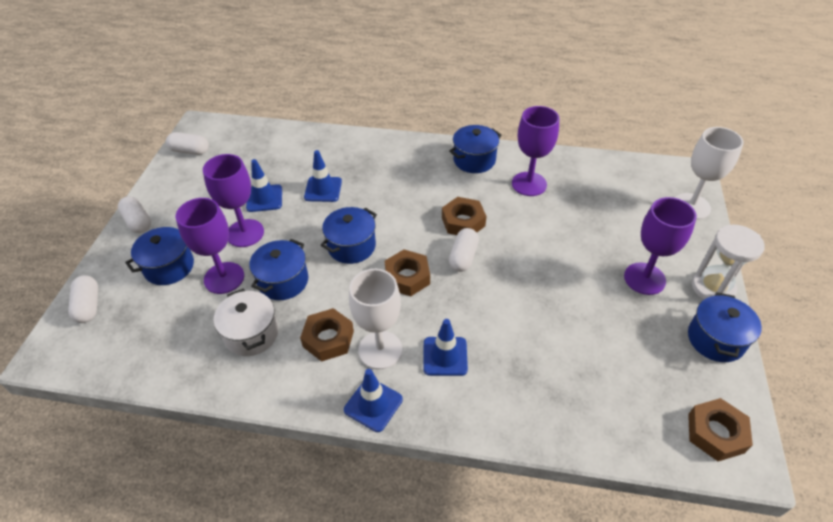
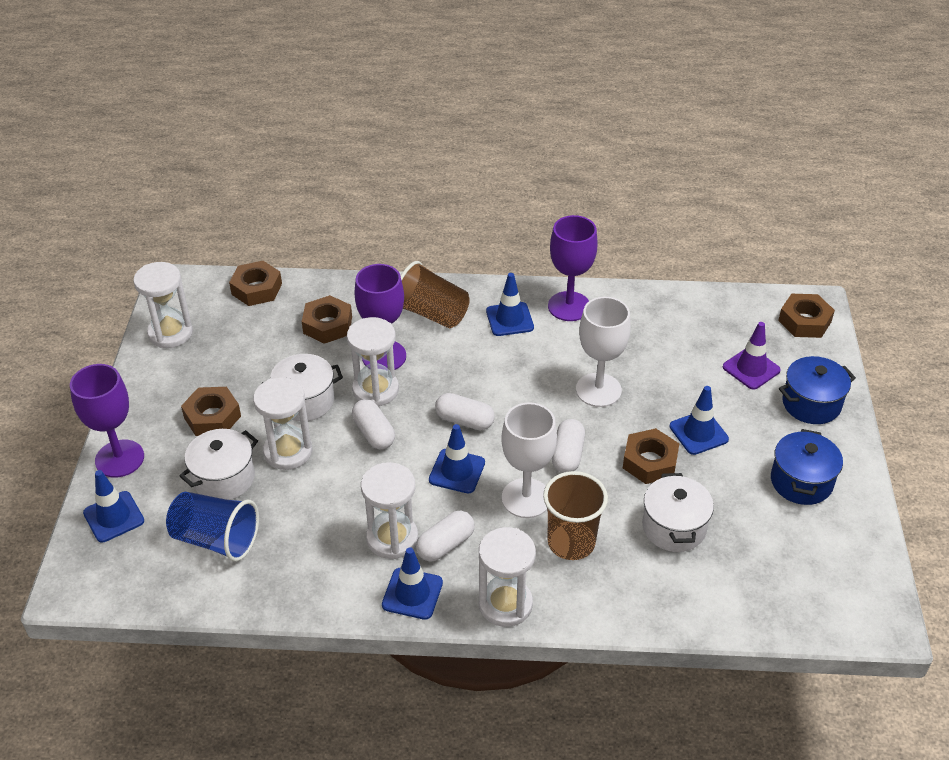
blue cup: 0 -> 1
blue pot: 5 -> 2
blue traffic cone: 4 -> 5
brown cup: 0 -> 2
brown nut: 4 -> 5
purple goblet: 4 -> 3
purple traffic cone: 0 -> 1
white hourglass: 1 -> 5
white pot: 1 -> 3

